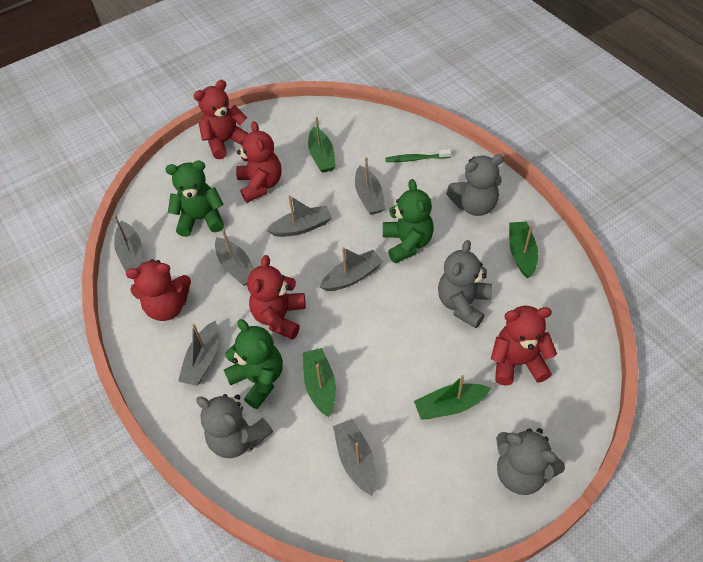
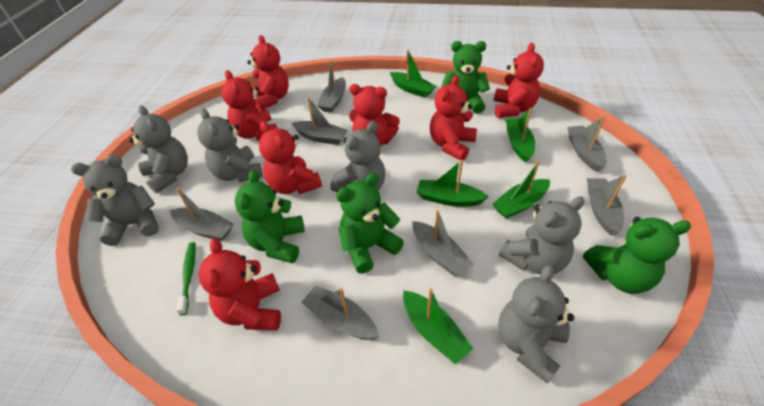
green boat: 4 -> 5
green teddy bear: 3 -> 4
grey teddy bear: 4 -> 6
red teddy bear: 5 -> 7

